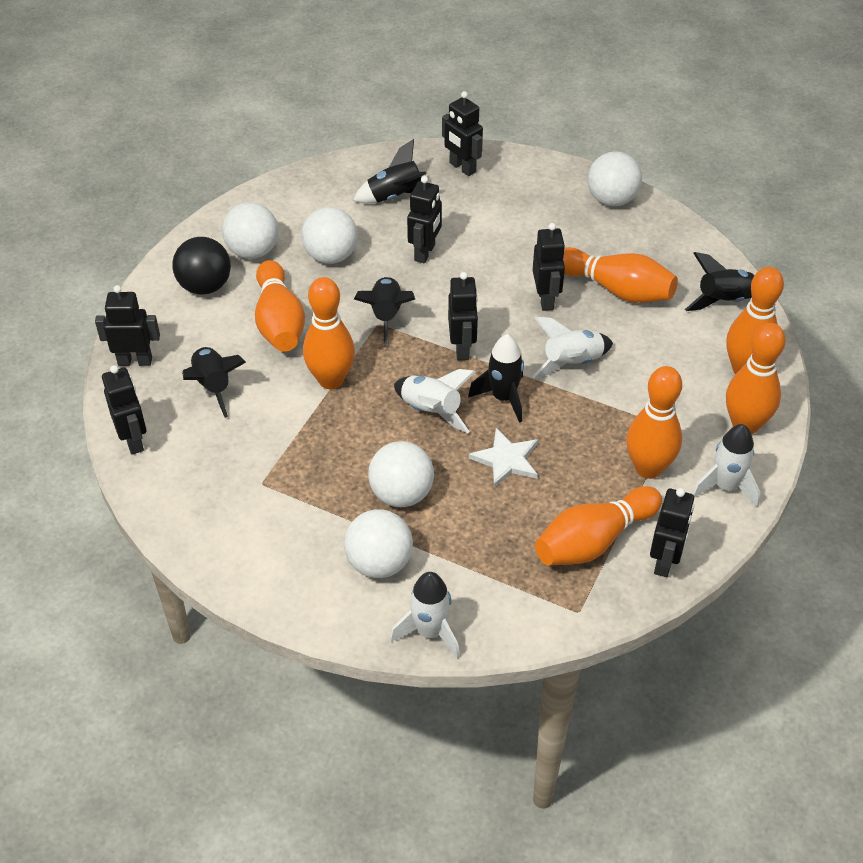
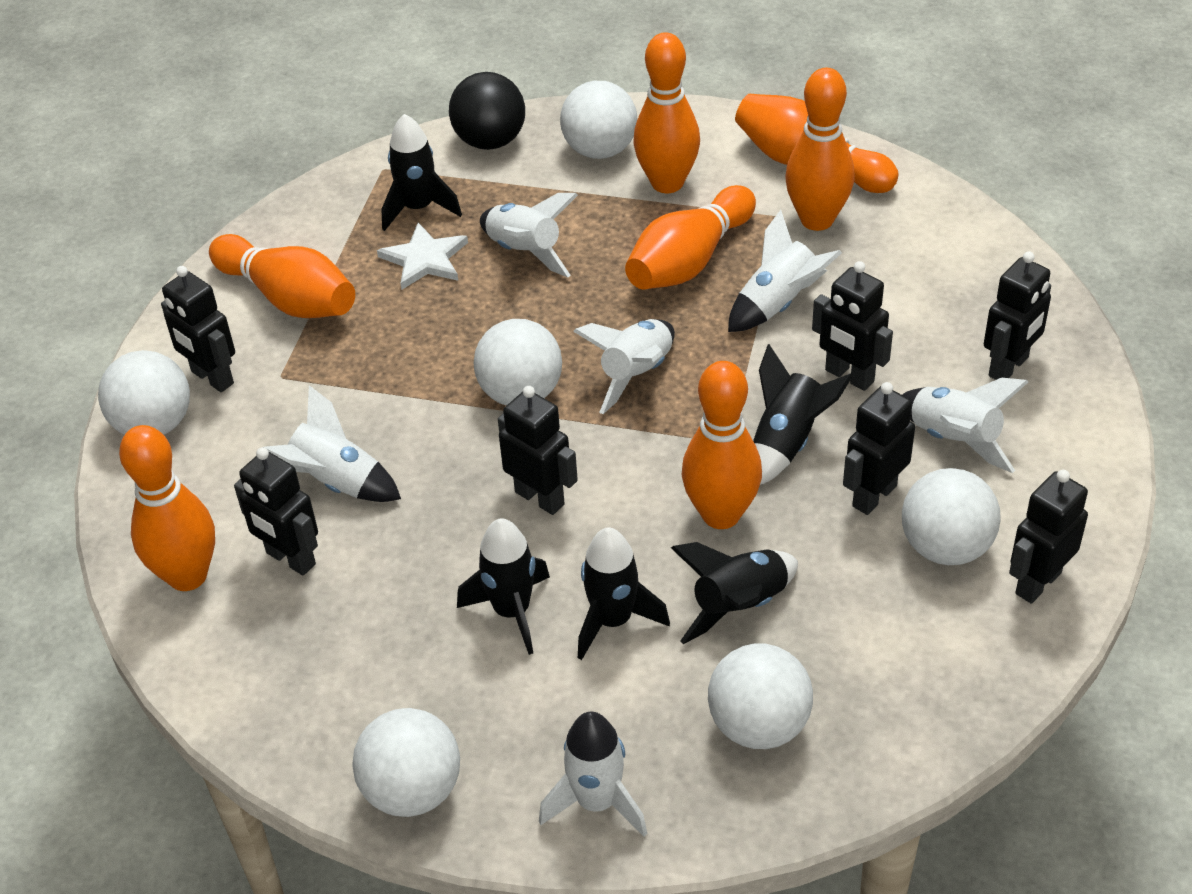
white ball: 5 -> 6
white rocket: 4 -> 6

